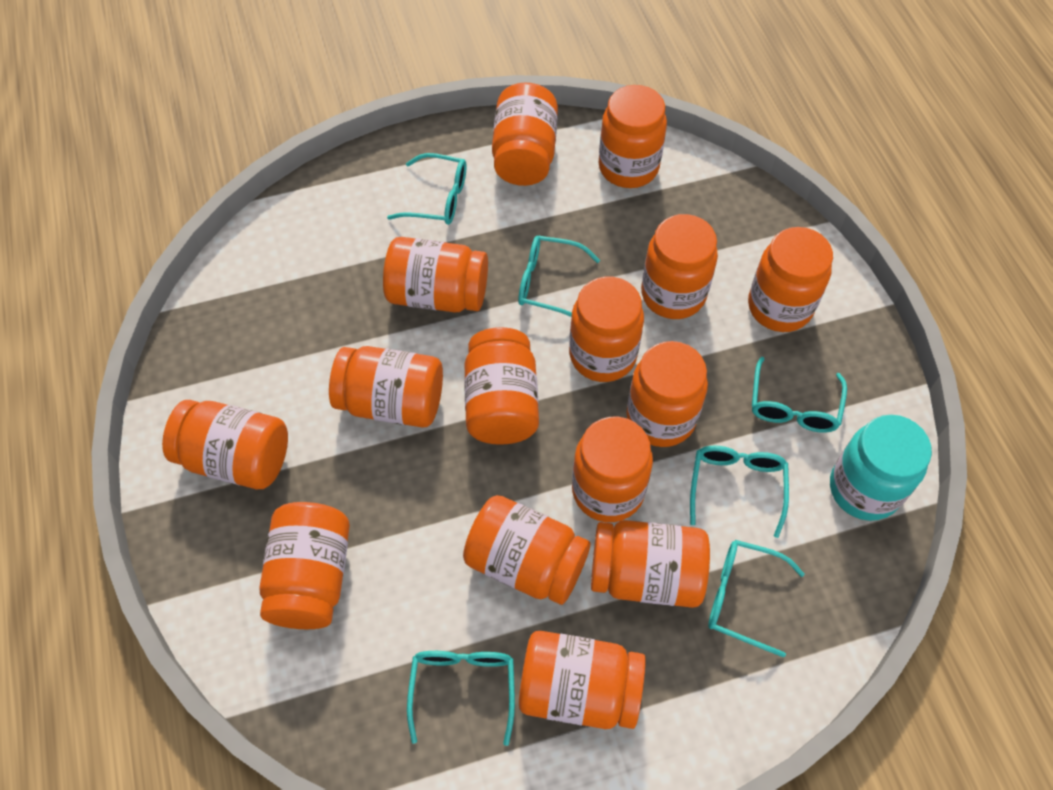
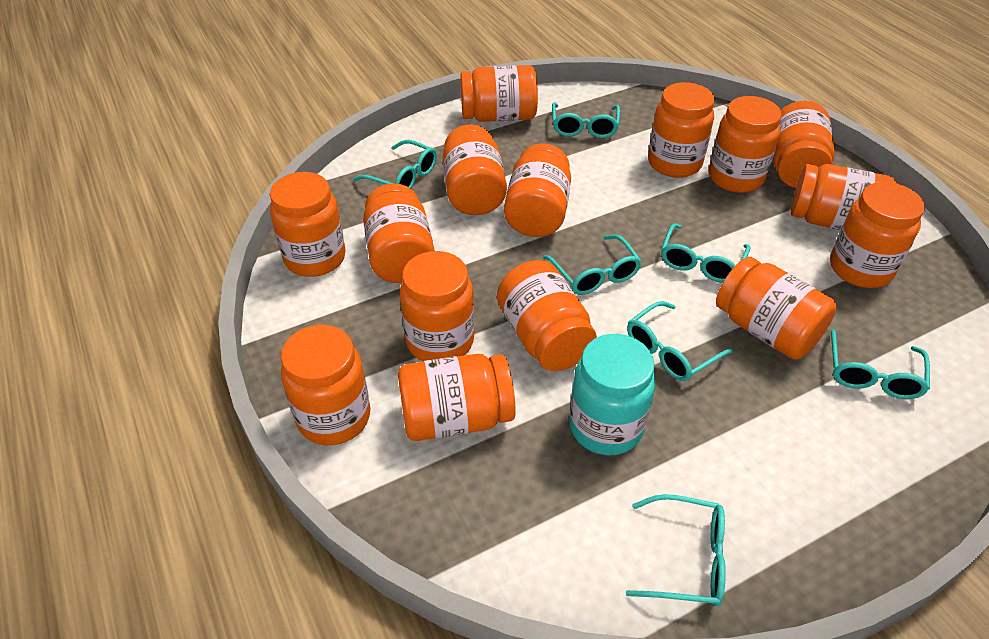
turquoise glasses: 6 -> 7

